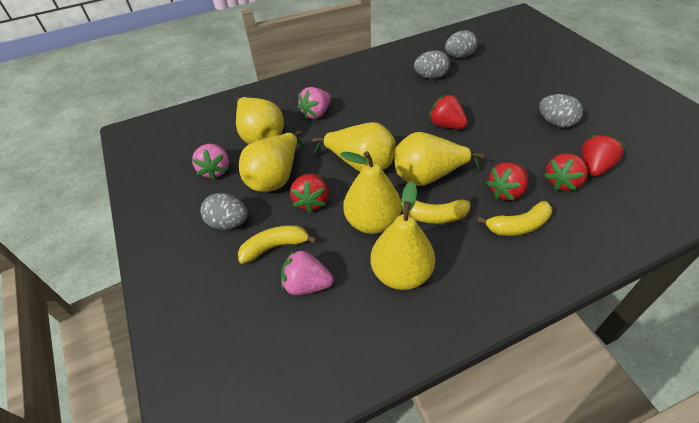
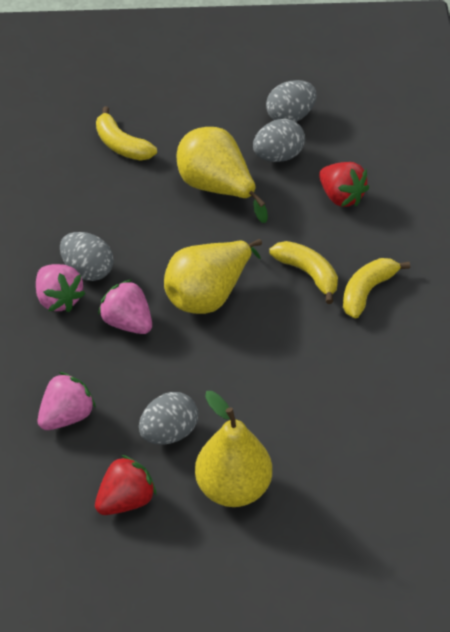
red strawberry: 5 -> 2
yellow pear: 6 -> 3

